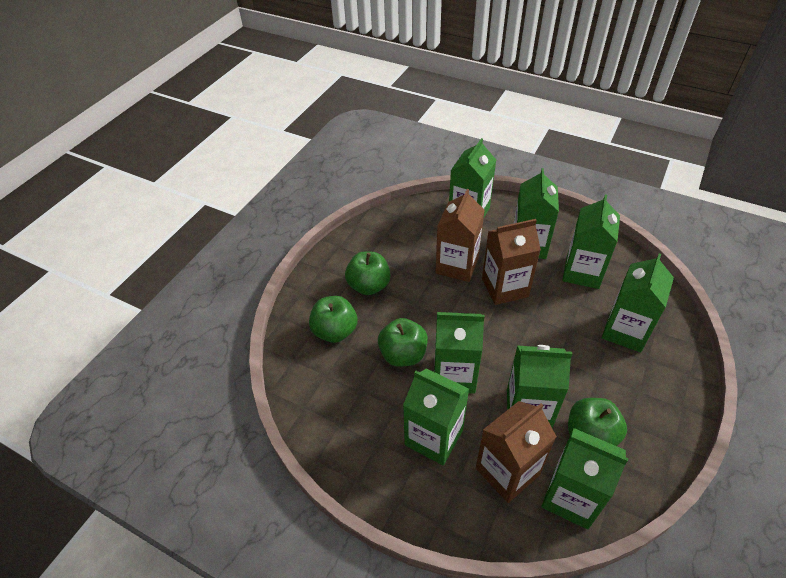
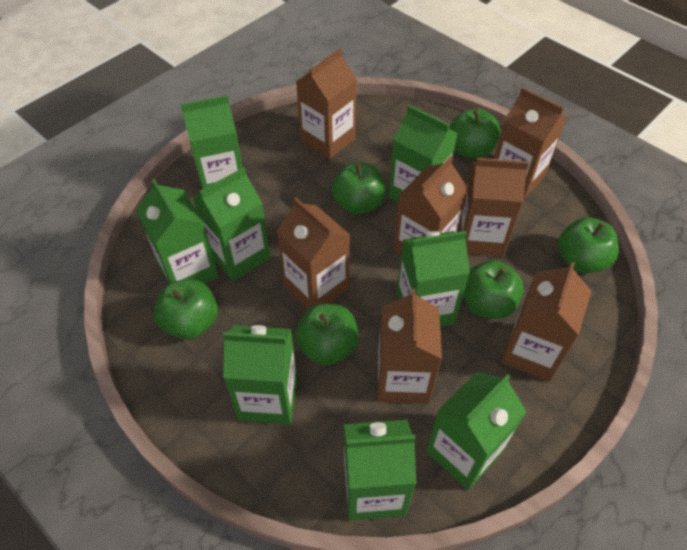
brown carton: 3 -> 7
green apple: 4 -> 6

